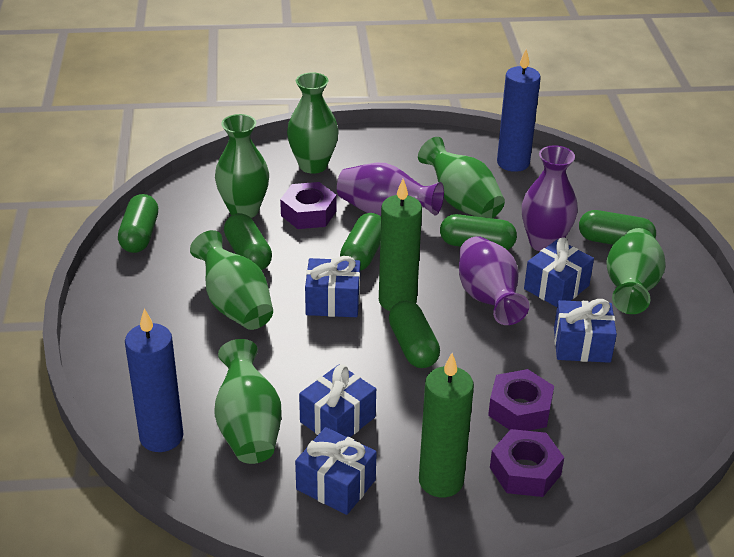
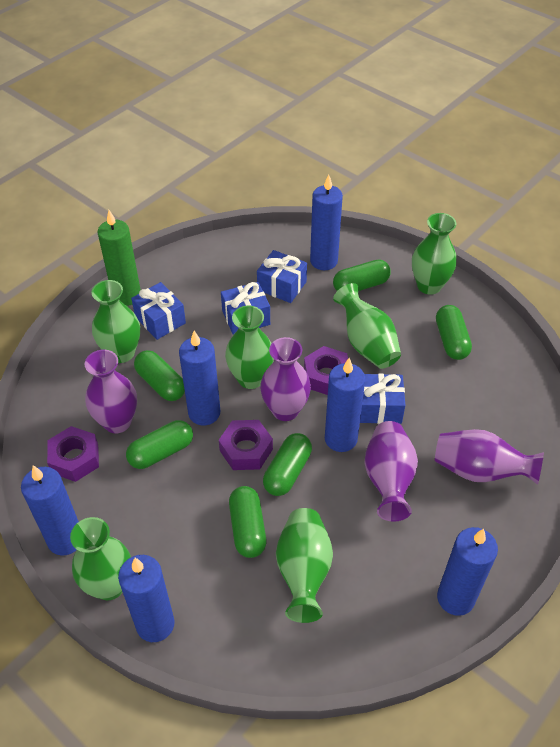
blue candle: 2 -> 6
blue gift: 5 -> 4
green candle: 2 -> 1
purple vase: 3 -> 4

